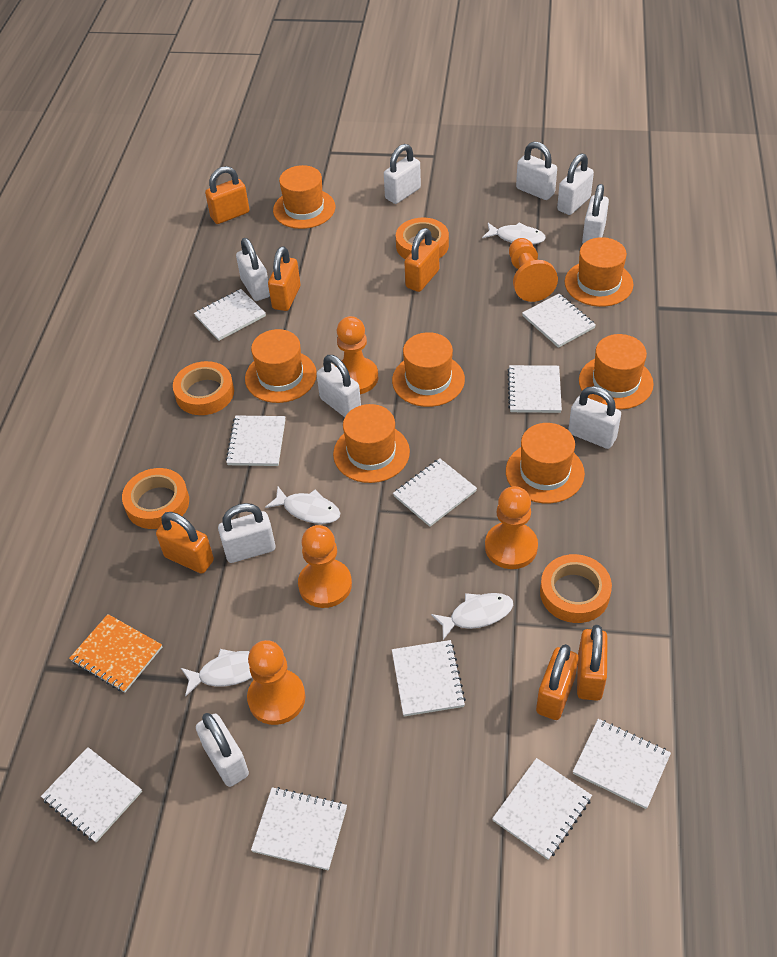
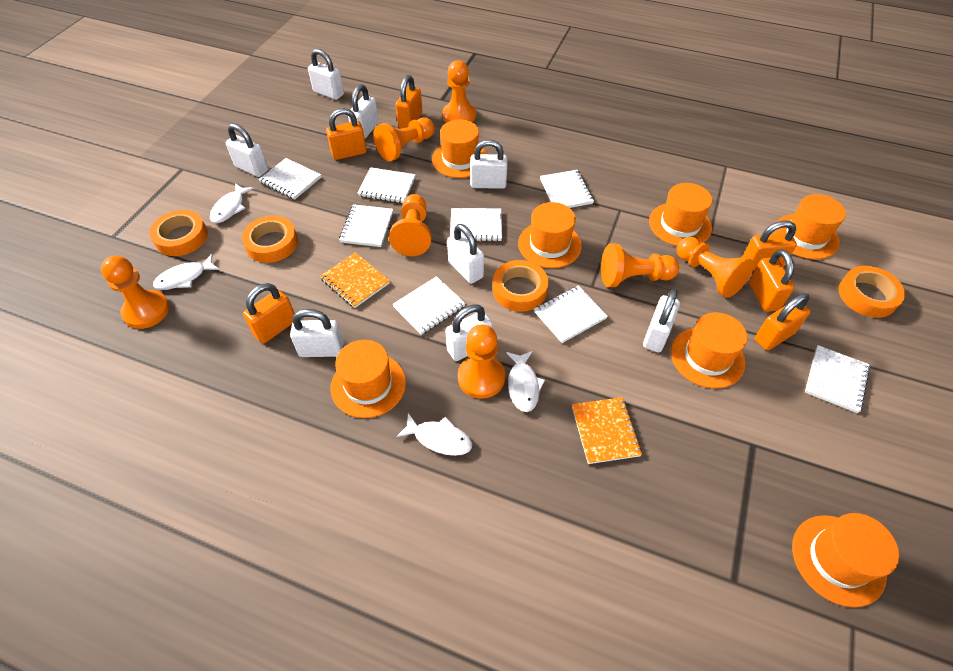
orange notebook: 1 -> 2
orange pawn: 5 -> 7
white notebook: 10 -> 8
white padlock: 9 -> 8

